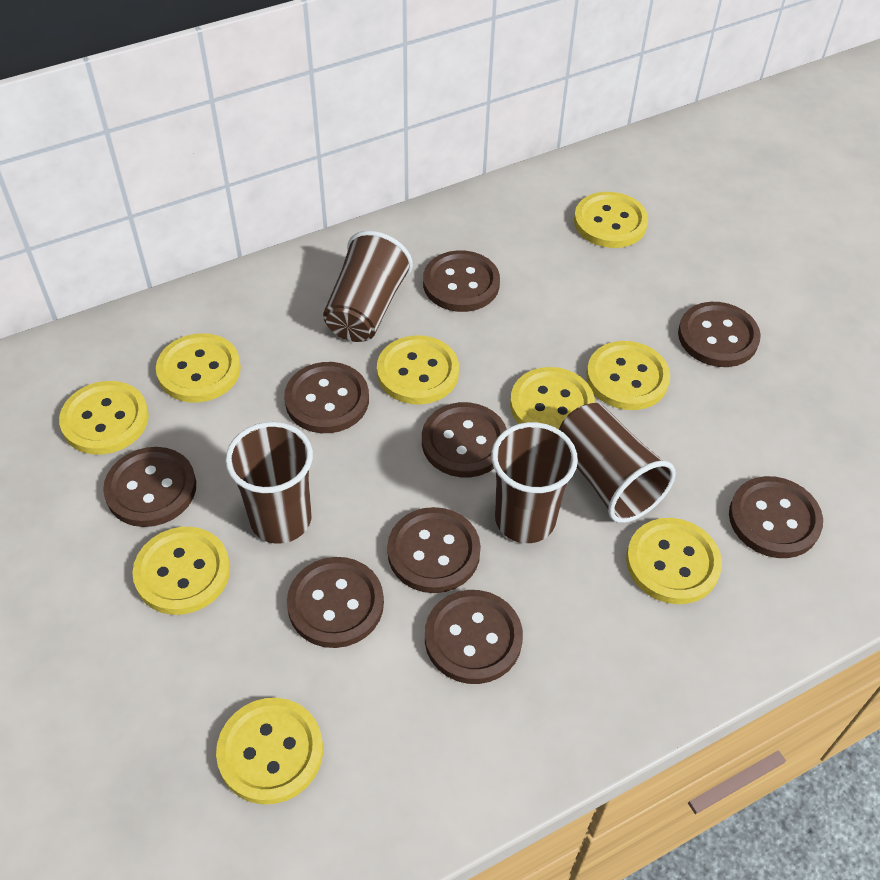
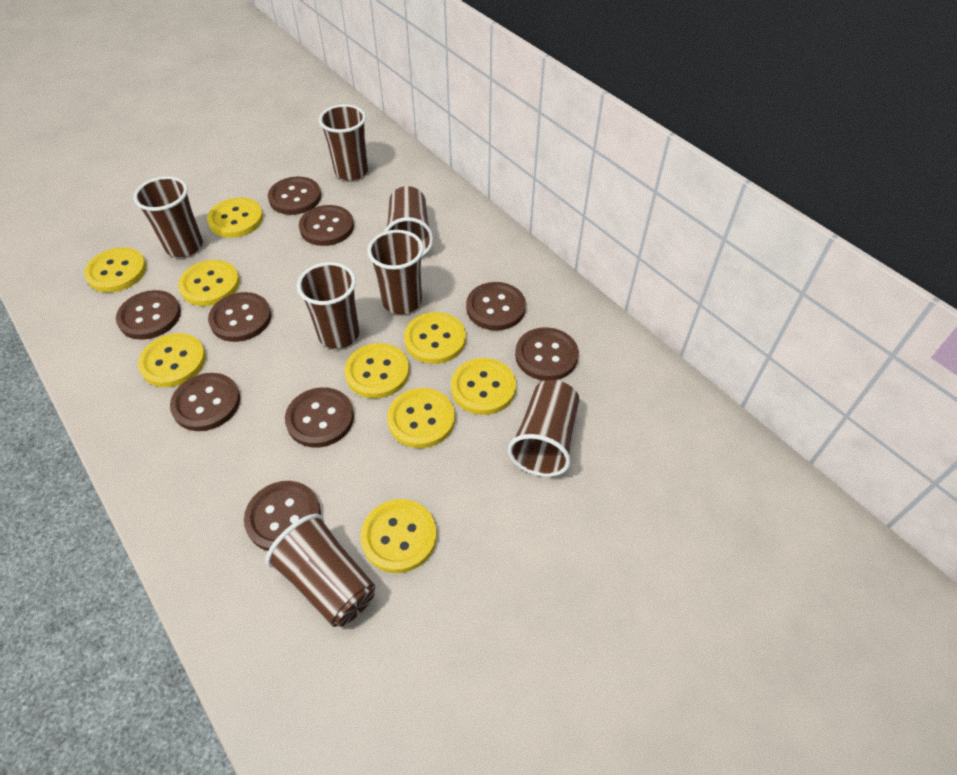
brown cup: 4 -> 7

